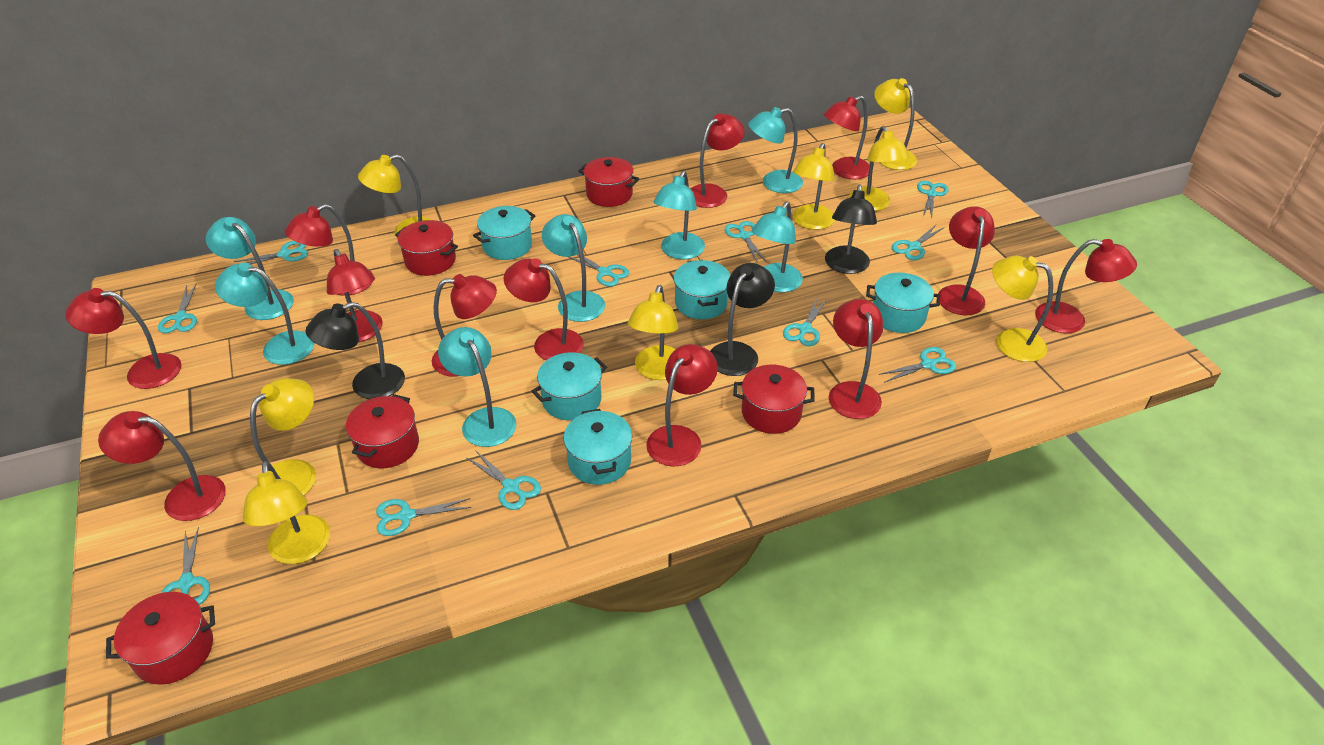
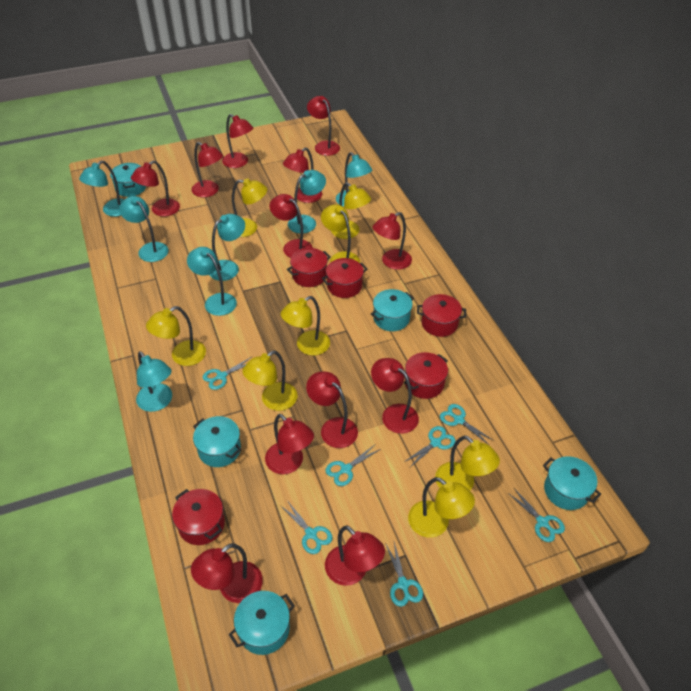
black lamp: 3 -> 0
turquoise scissors: 11 -> 7

